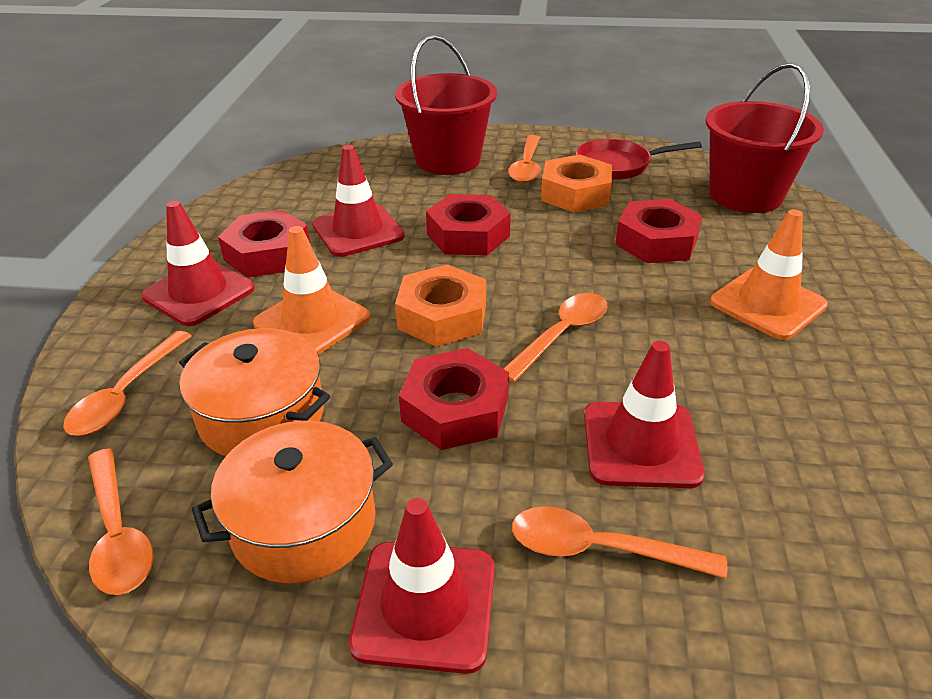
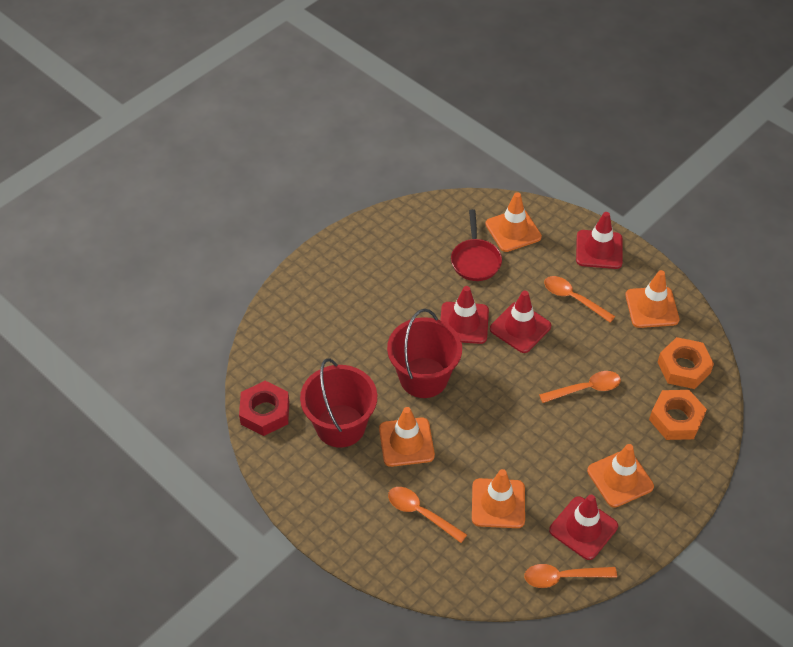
orange pot: 2 -> 0
orange spoon: 5 -> 4
orange traffic cone: 2 -> 5
red nut: 4 -> 1

